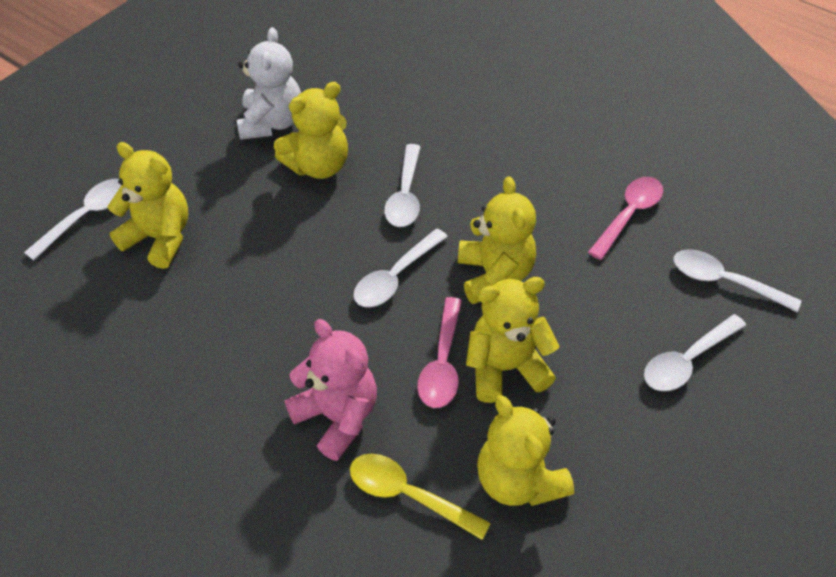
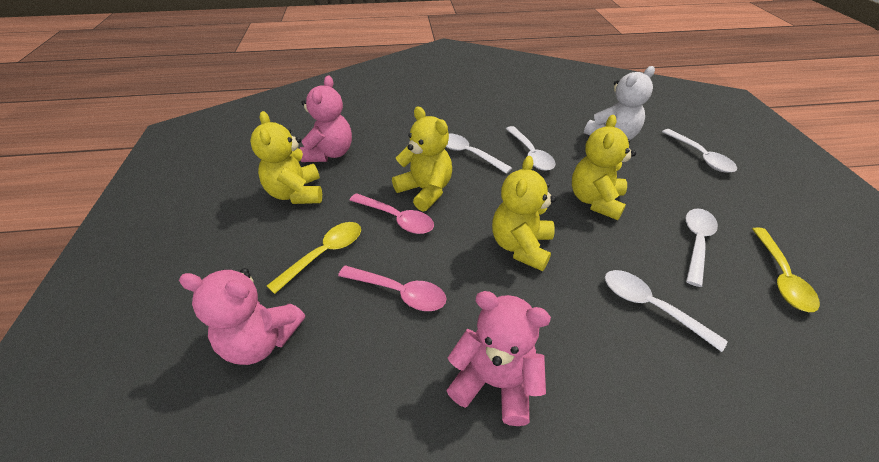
pink teddy bear: 1 -> 3
yellow spoon: 1 -> 2
yellow teddy bear: 5 -> 4

